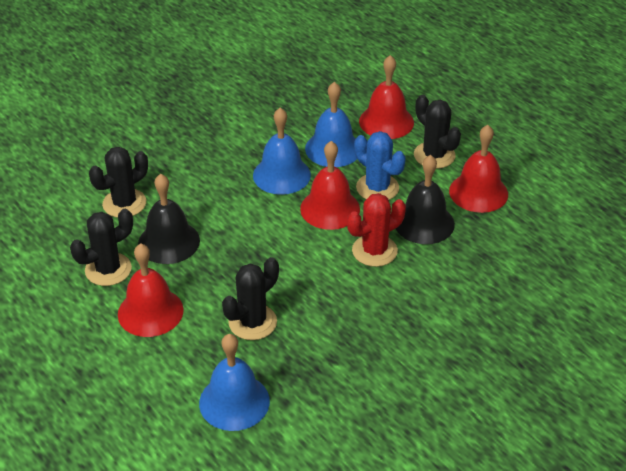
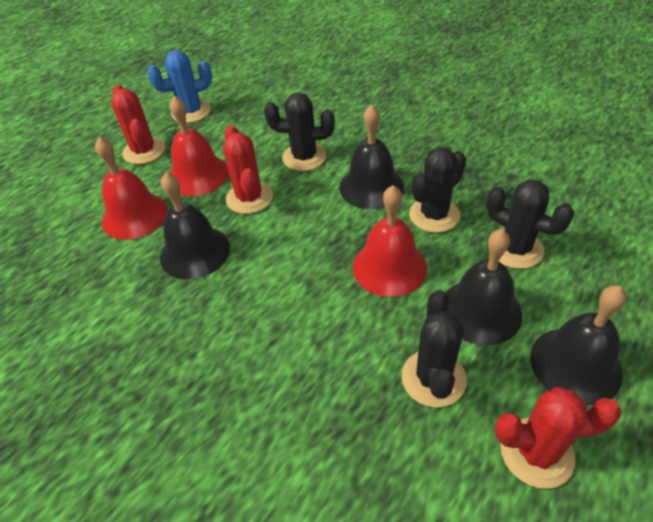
black bell: 2 -> 4
blue bell: 3 -> 0
red bell: 4 -> 3
red cactus: 1 -> 3

